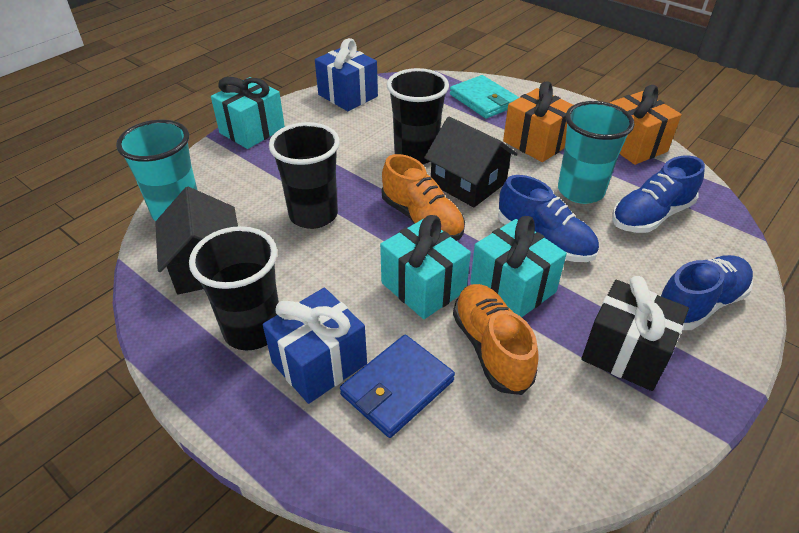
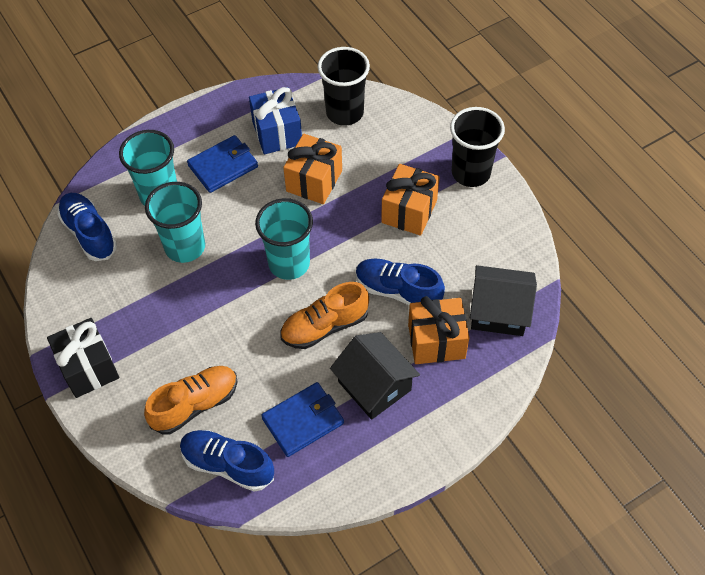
black cup: 3 -> 2
blue gift: 2 -> 1
blue wallet: 1 -> 2
orange gift: 2 -> 3
turquoise cup: 2 -> 3
turquoise gift: 3 -> 0
turquoise wallet: 1 -> 0

